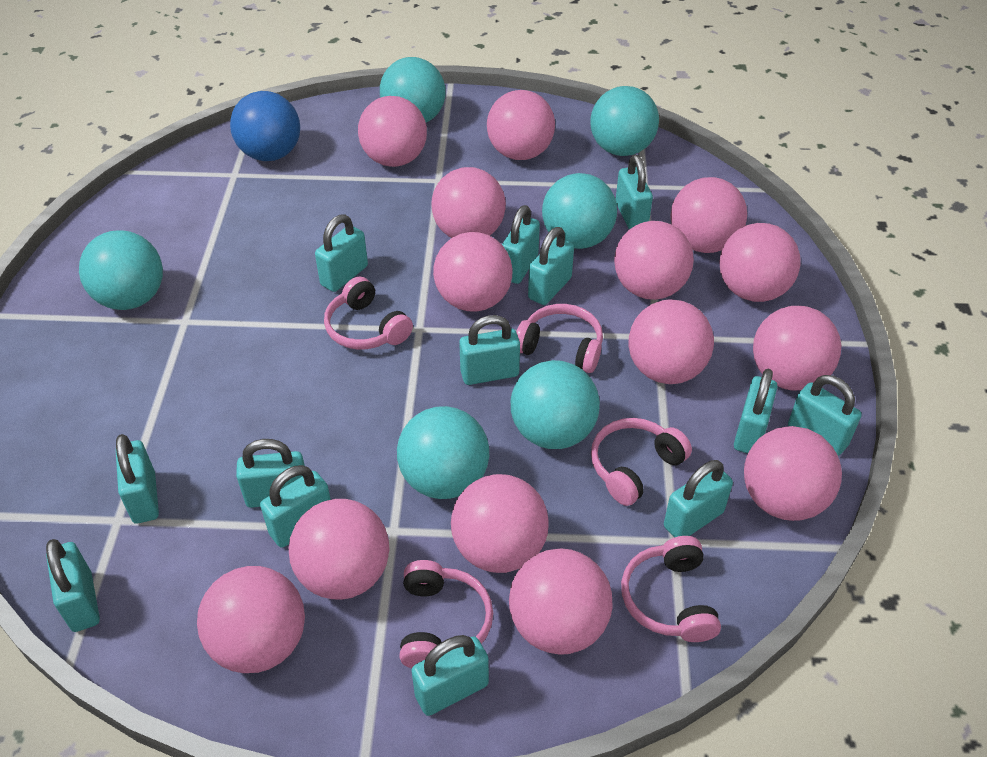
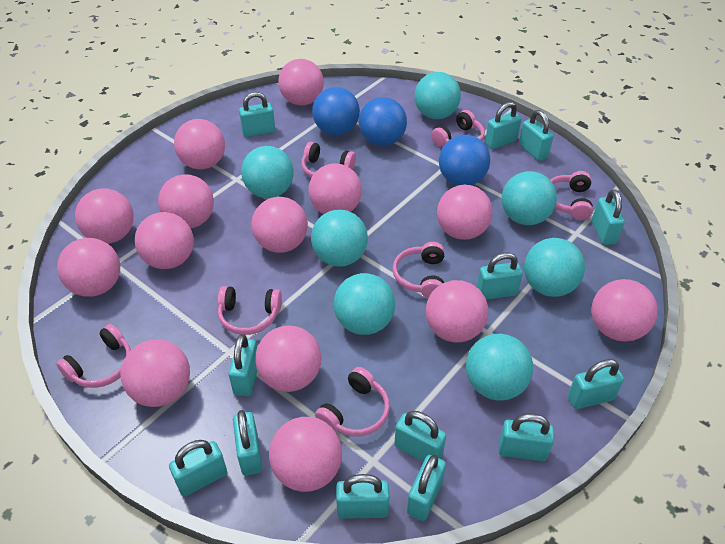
blue ball: 1 -> 3
pink headphones: 5 -> 7
turquoise ball: 6 -> 7

